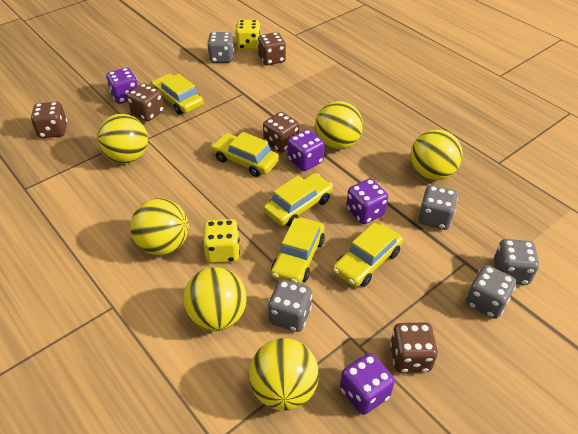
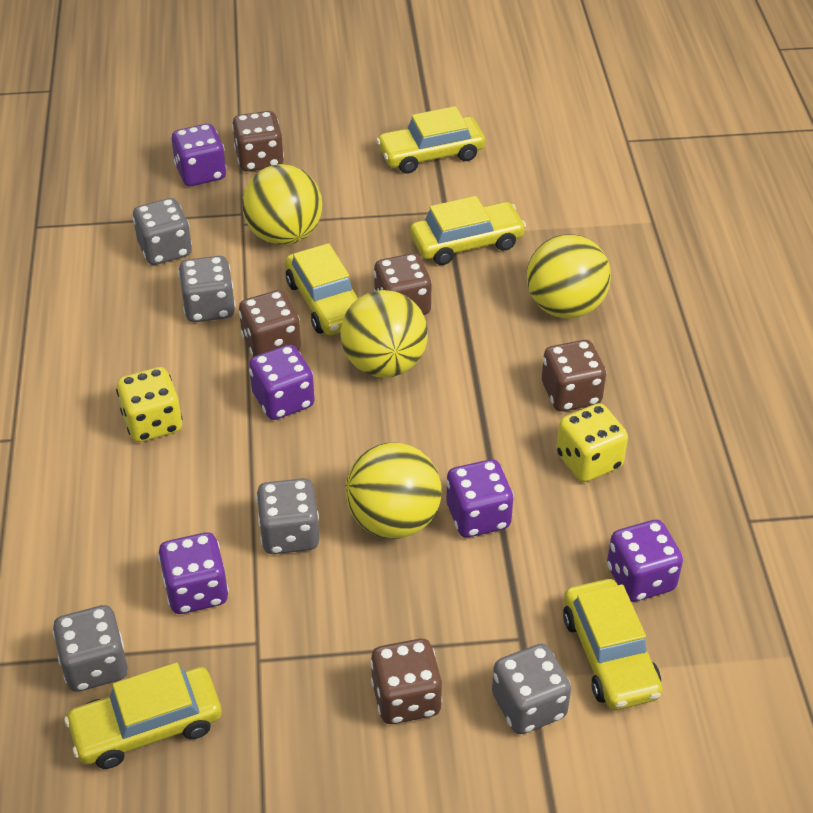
purple dice: 4 -> 5
yellow ball: 6 -> 4

